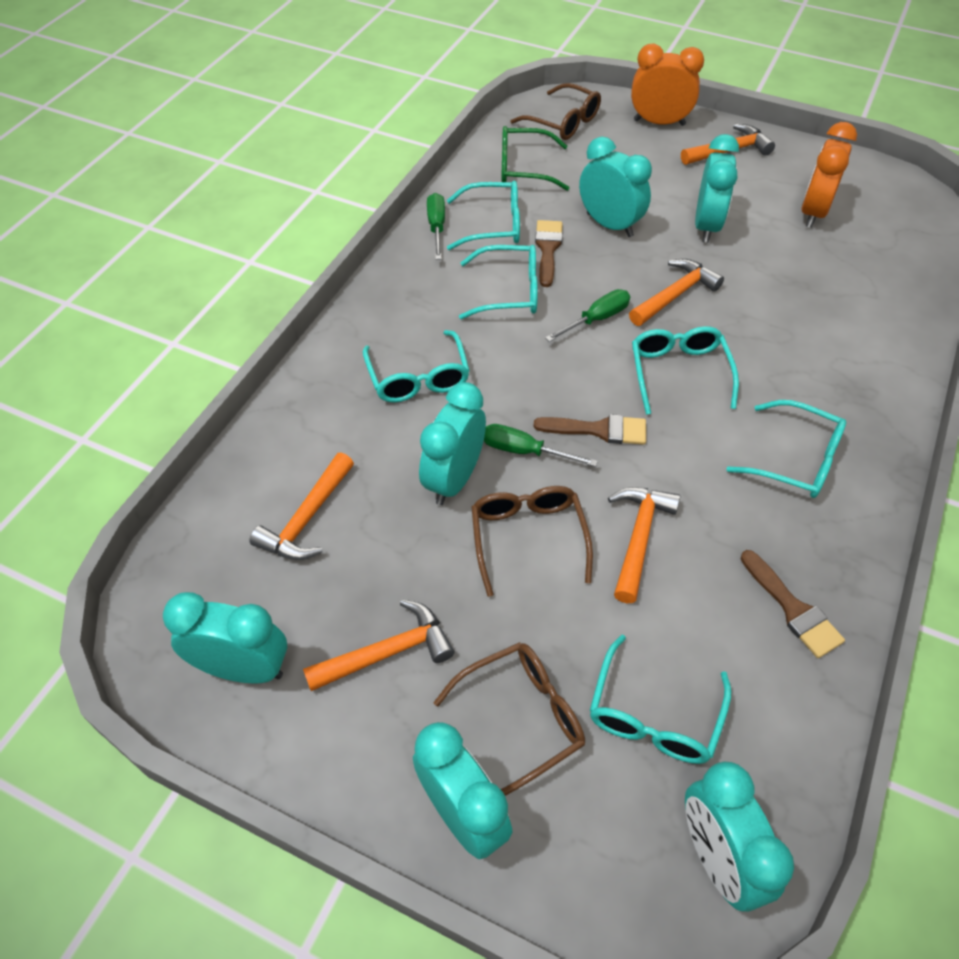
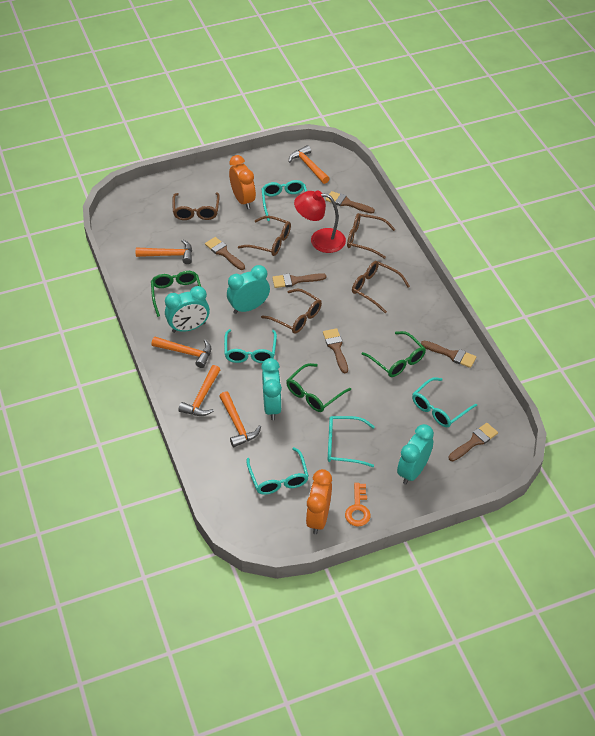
brown brush: 3 -> 6
brown glasses: 3 -> 5
green glasses: 1 -> 3
green screwdriver: 3 -> 0
orange key: 0 -> 1
red lamp: 0 -> 1
turquoise clock: 6 -> 4
turquoise glasses: 6 -> 5

